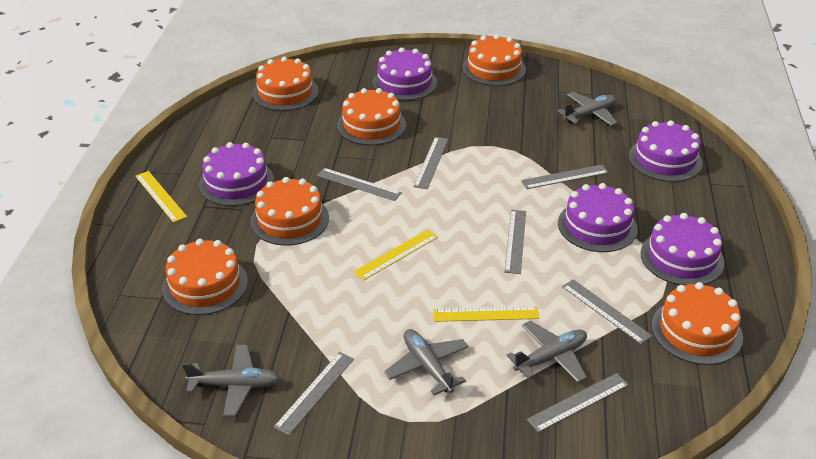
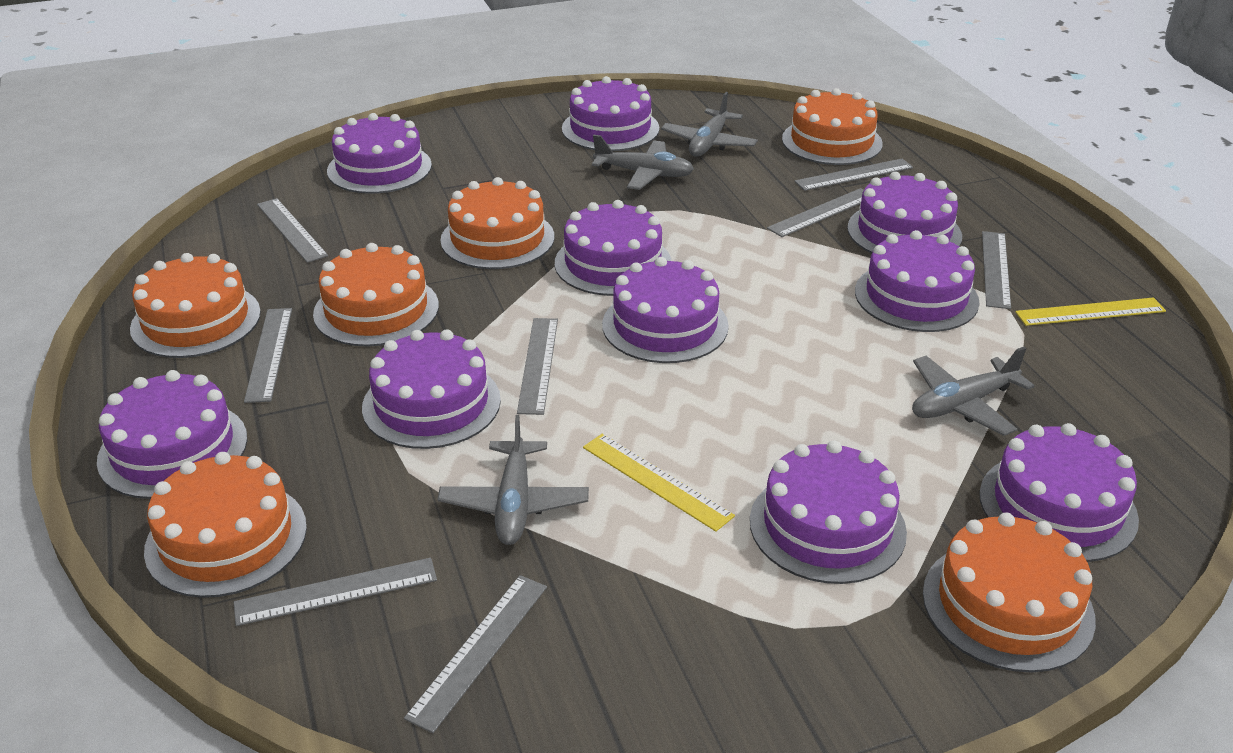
grey ruler: 7 -> 8
purple cake: 5 -> 10
yellow ruler: 3 -> 2

